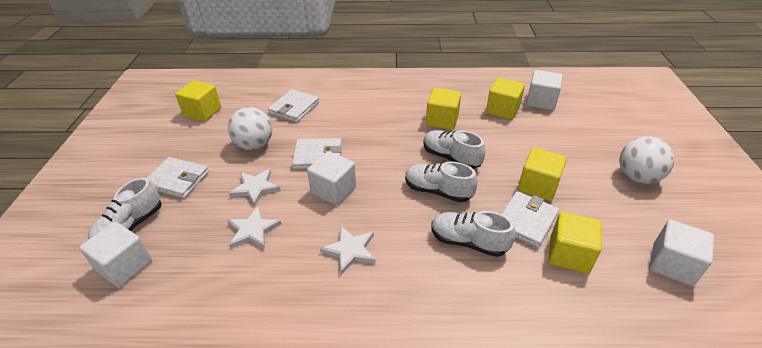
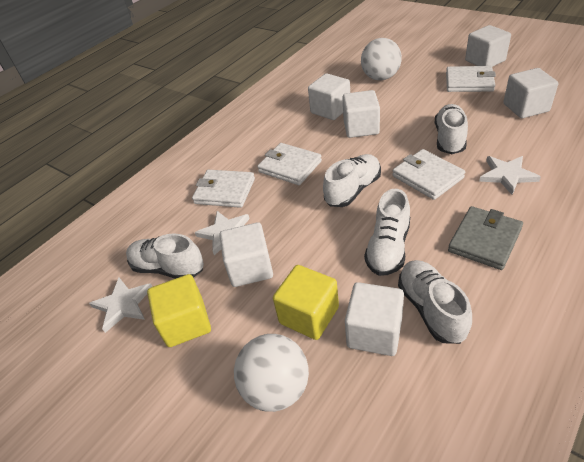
grey wallet: 0 -> 1
white cube: 4 -> 6
white shoe: 4 -> 5
yellow cube: 5 -> 2

